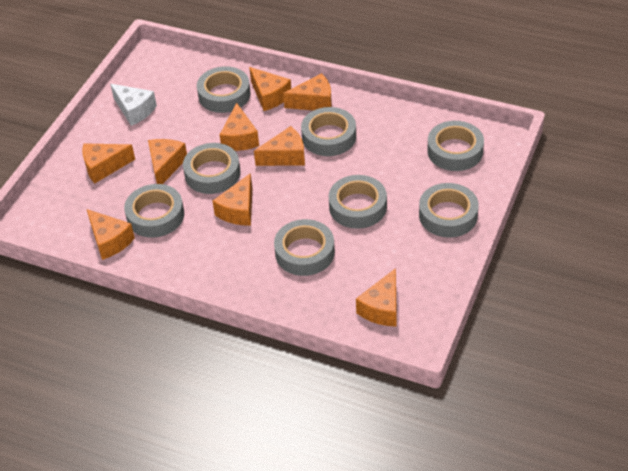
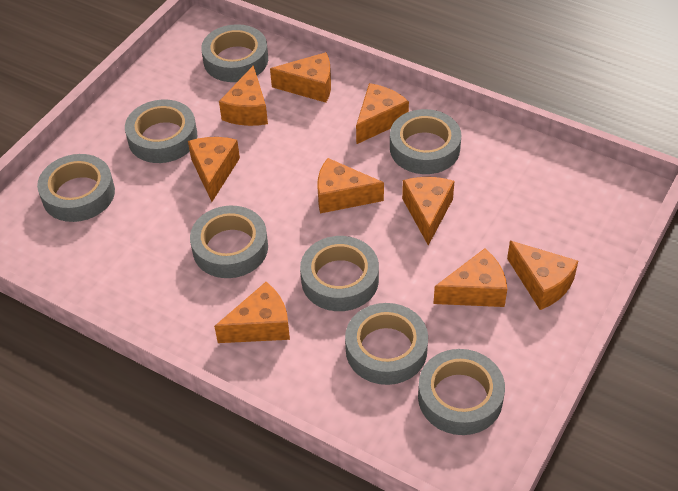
white cheese: 1 -> 0

